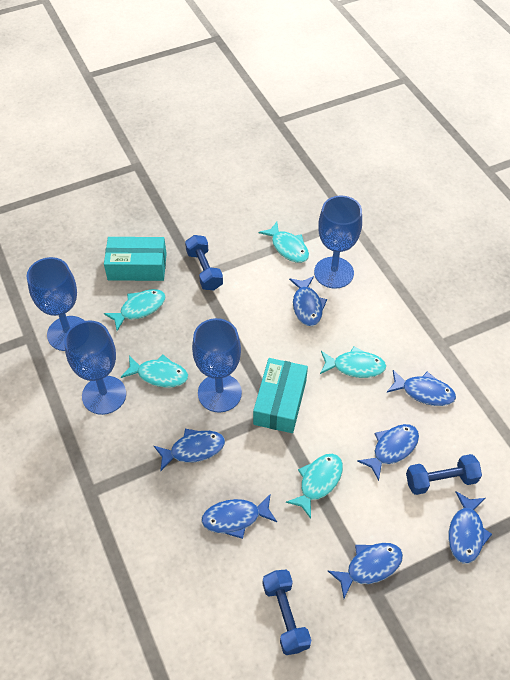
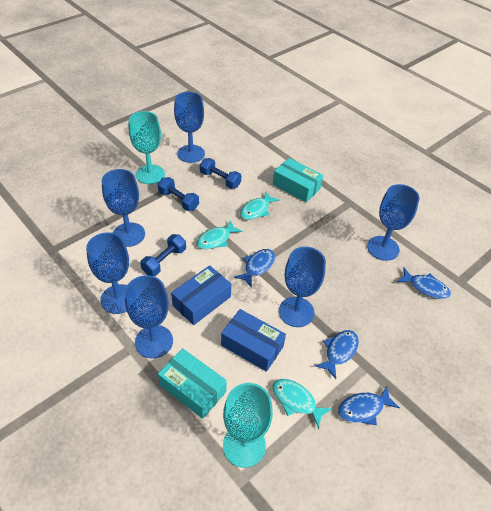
blue box: 0 -> 2
blue fish: 7 -> 4
blue goblet: 4 -> 6
turquoise fish: 5 -> 3
turquoise goblet: 0 -> 2

